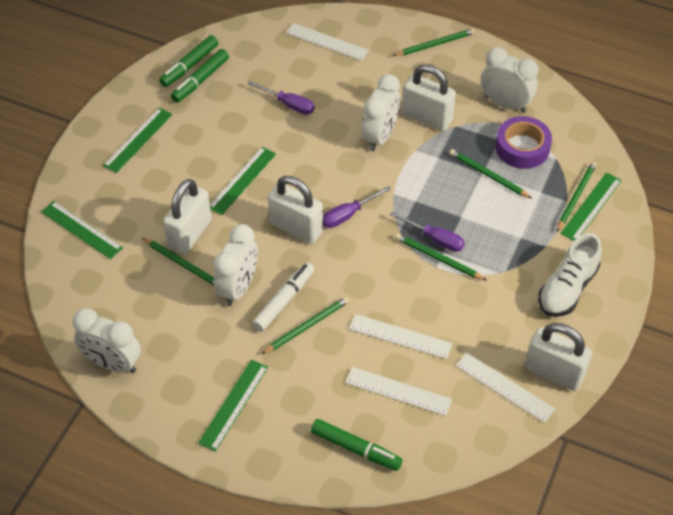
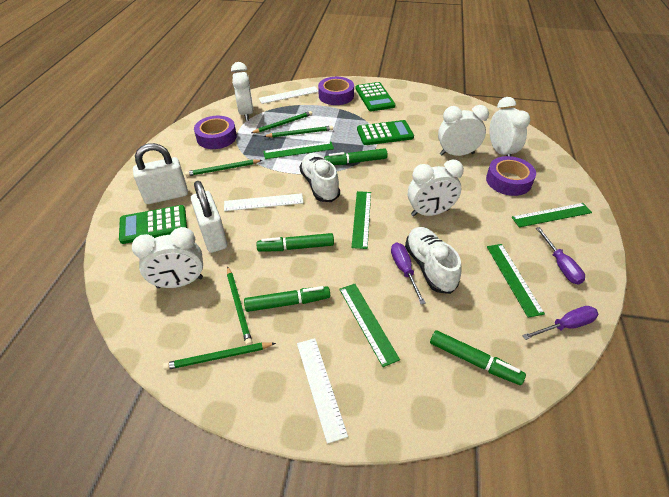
green calculator: 0 -> 3
green marker: 3 -> 4
green pencil: 6 -> 5
purple tape: 1 -> 3
white clock: 4 -> 5
white marker: 1 -> 0
white padlock: 4 -> 2
white ruler: 4 -> 3
white shoe: 1 -> 2

